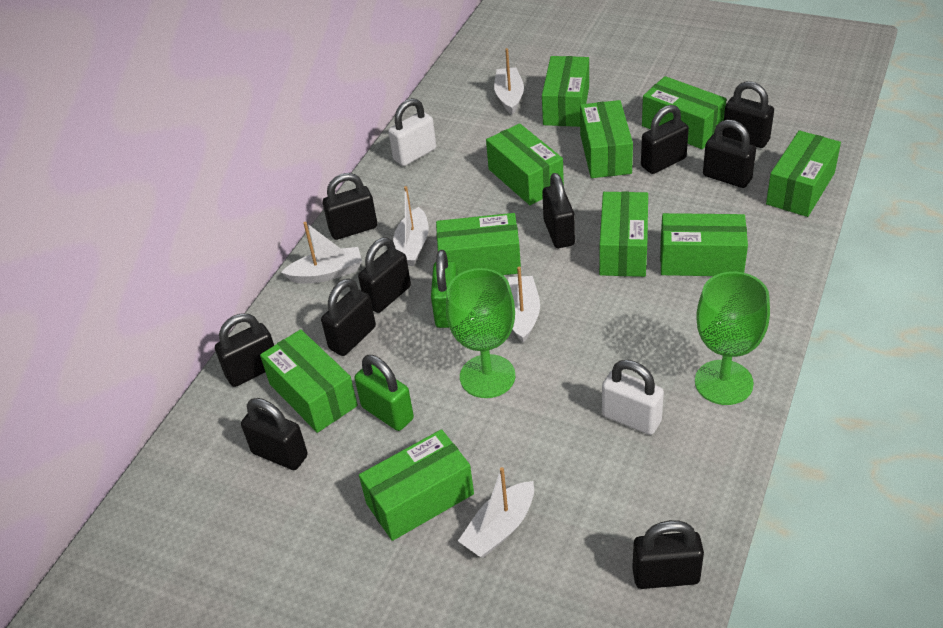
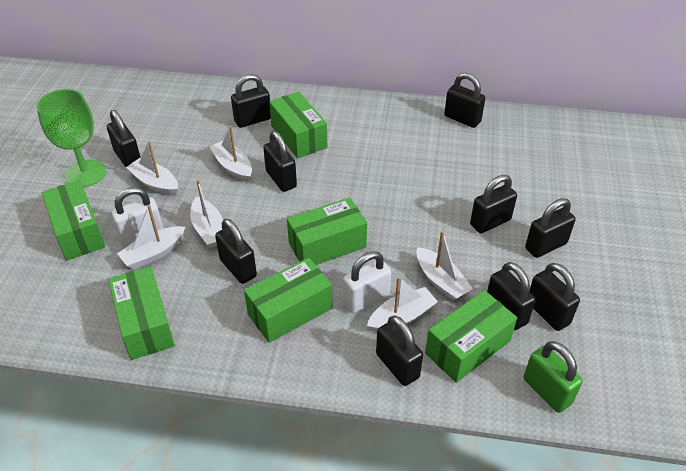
green box: 10 -> 6
green goblet: 2 -> 1
green padlock: 2 -> 1
white boat: 5 -> 6

